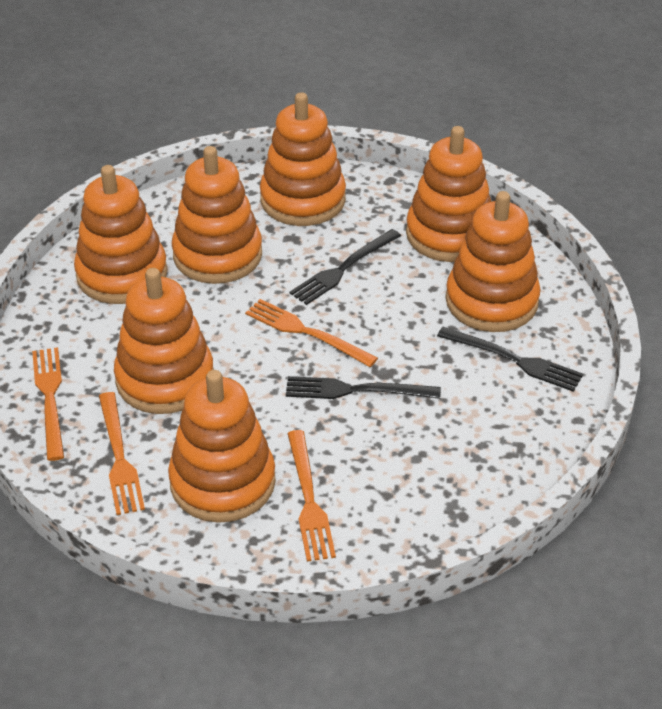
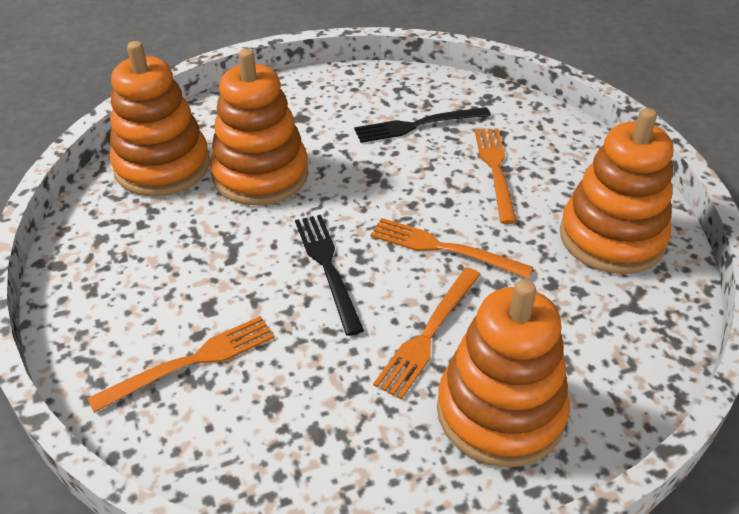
black fork: 3 -> 2
orange stacking toy: 7 -> 4

